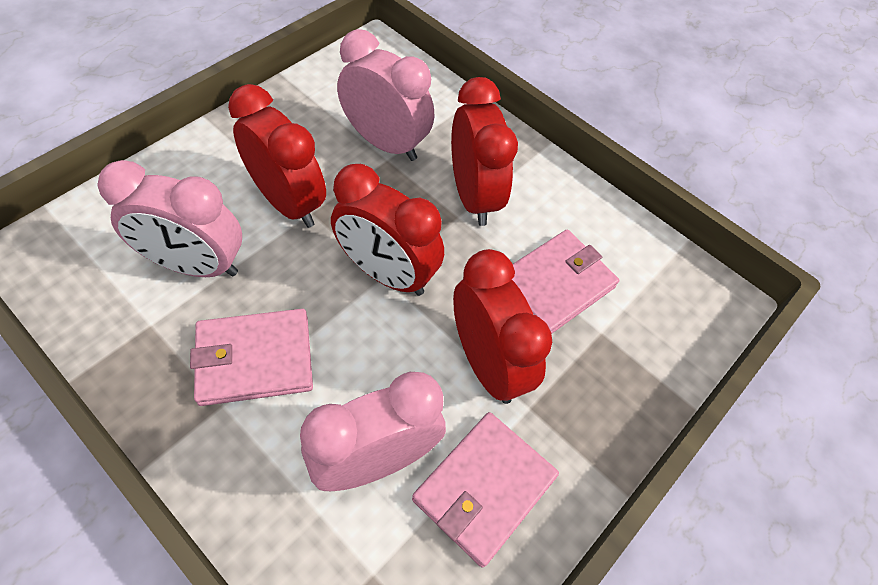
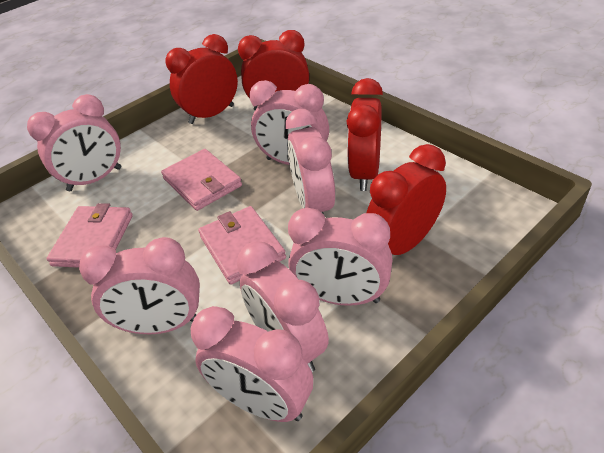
pink clock: 3 -> 7

